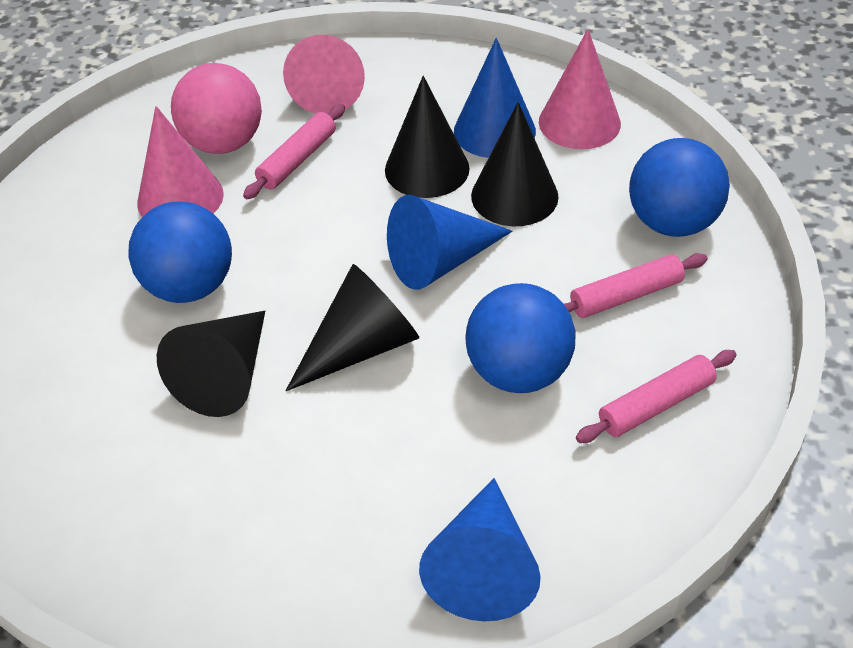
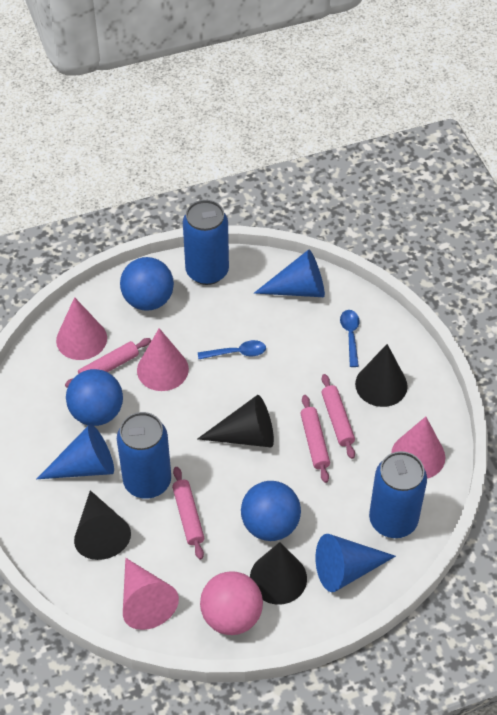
blue can: 0 -> 3
blue spoon: 0 -> 2
pink cone: 3 -> 4
pink rolling pin: 3 -> 4

